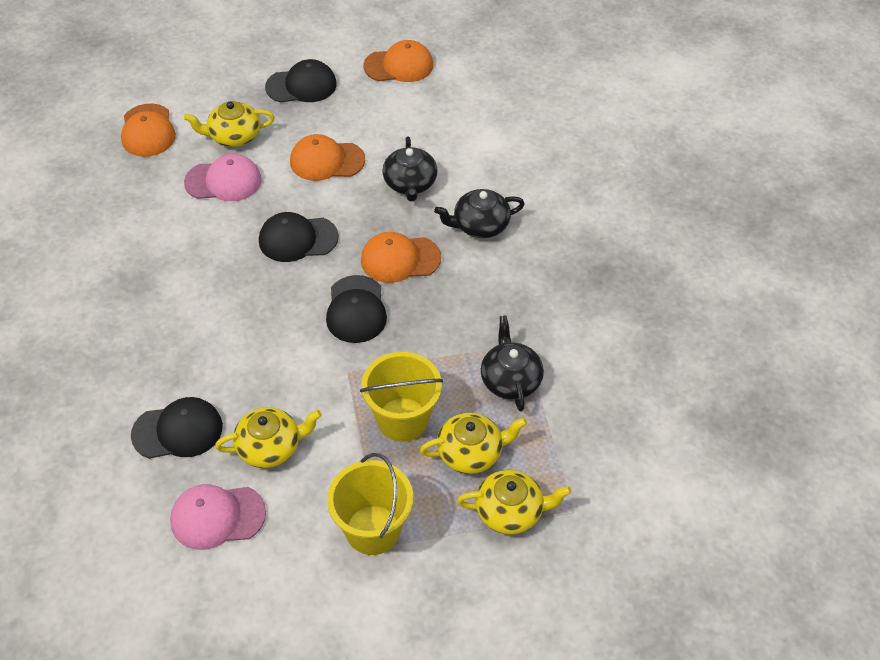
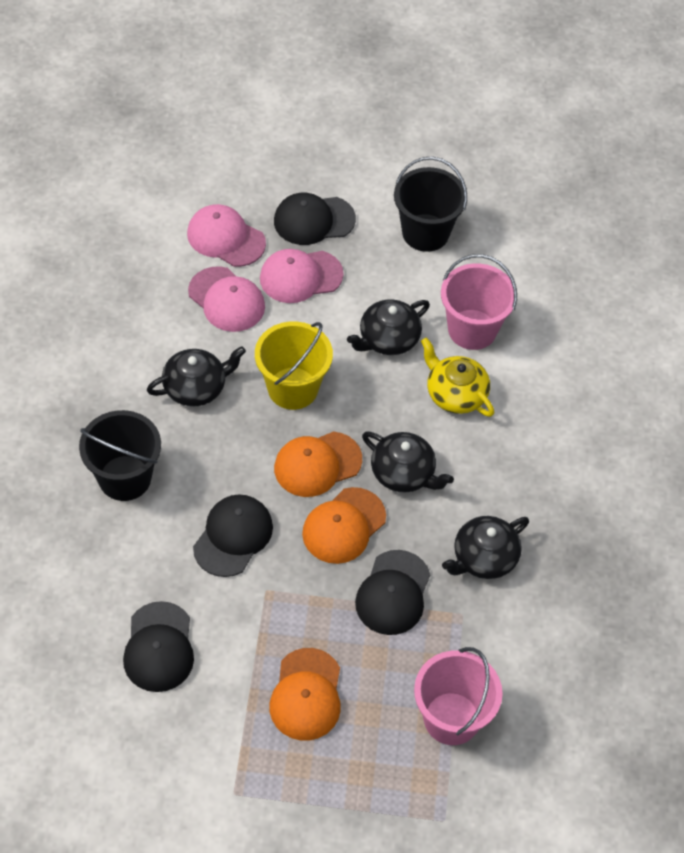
black bucket: 0 -> 2
black teapot: 3 -> 4
orange cap: 4 -> 3
pink bucket: 0 -> 2
pink cap: 2 -> 3
yellow bucket: 2 -> 1
yellow teapot: 4 -> 1

